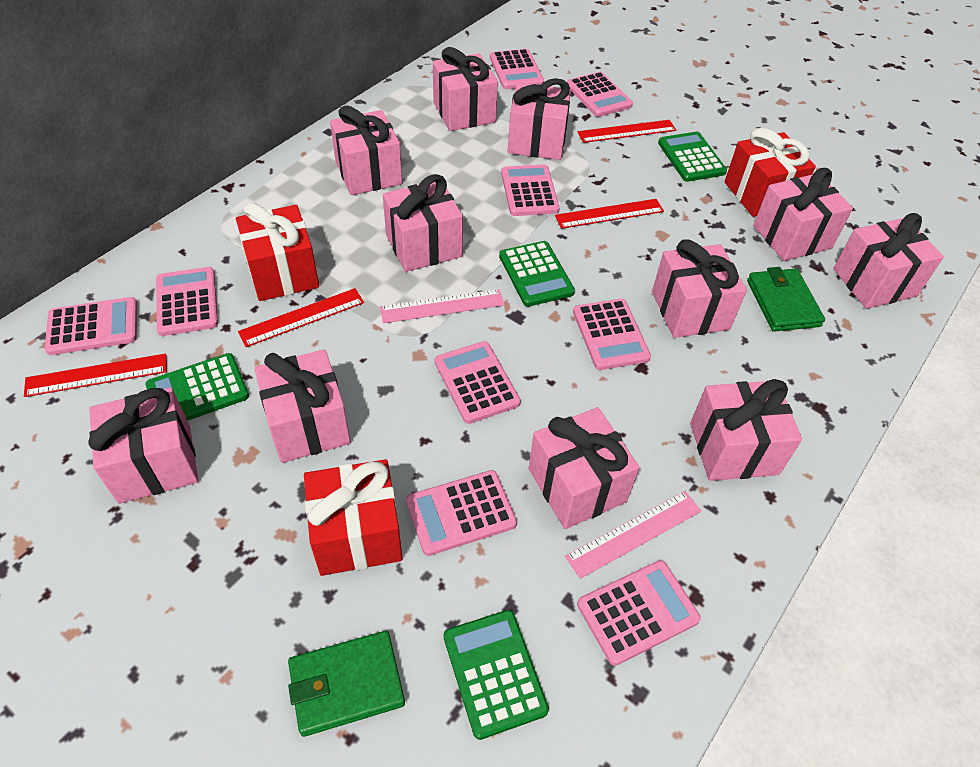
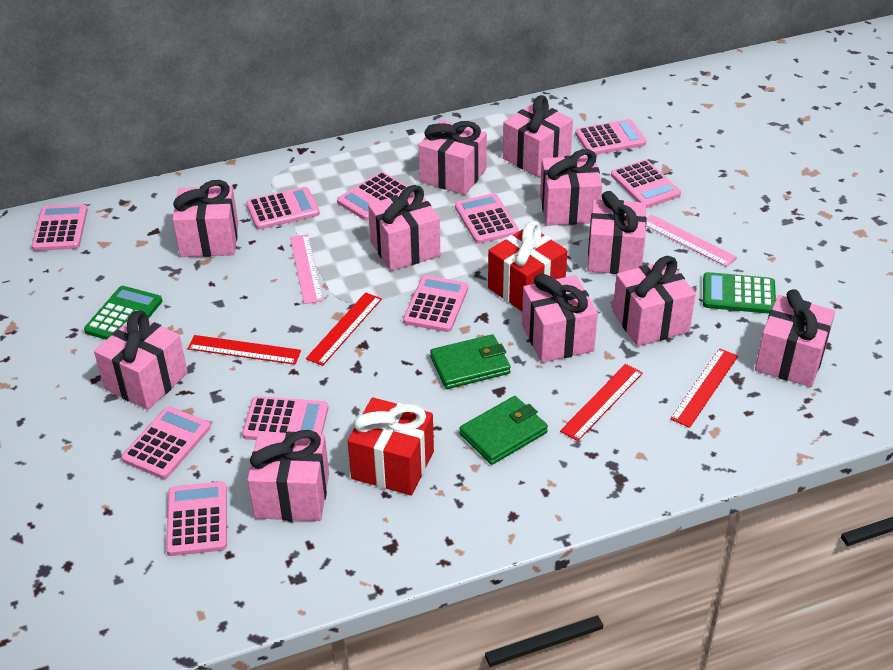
green calculator: 4 -> 2
pink calculator: 9 -> 10
red gift: 3 -> 2

